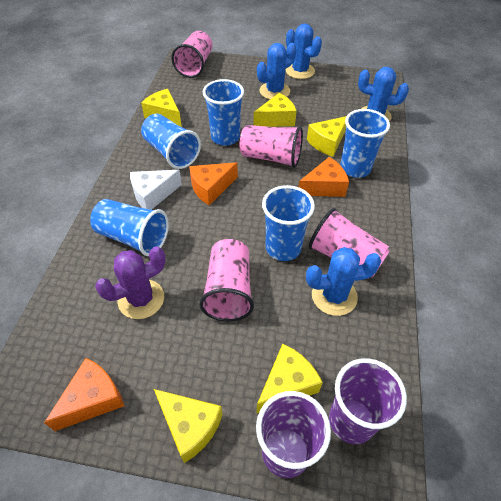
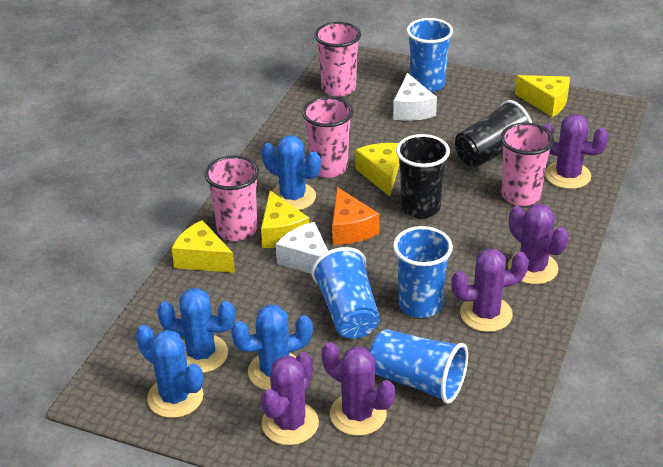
black cup: 0 -> 2
blue cup: 5 -> 4
orange cheese: 3 -> 1
purple cactus: 1 -> 5
purple cup: 2 -> 0
white cheese: 1 -> 2
yellow cheese: 5 -> 4

